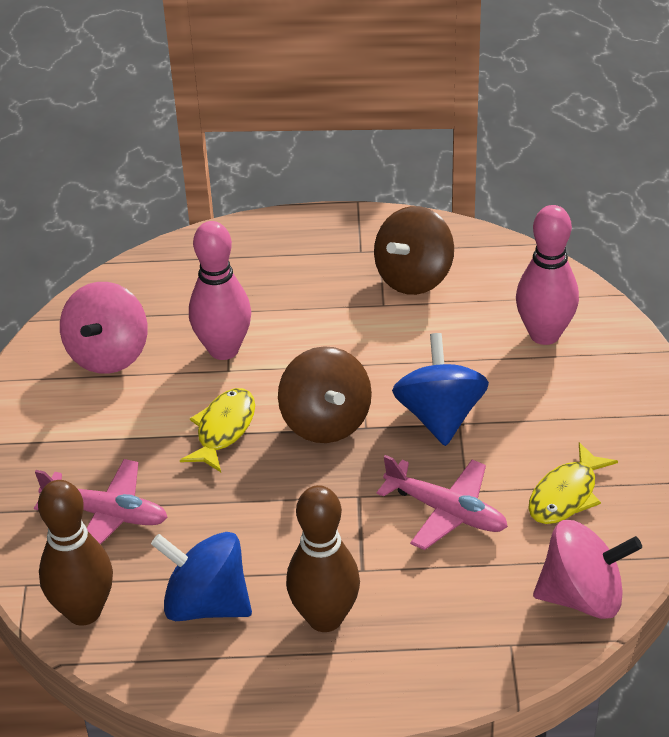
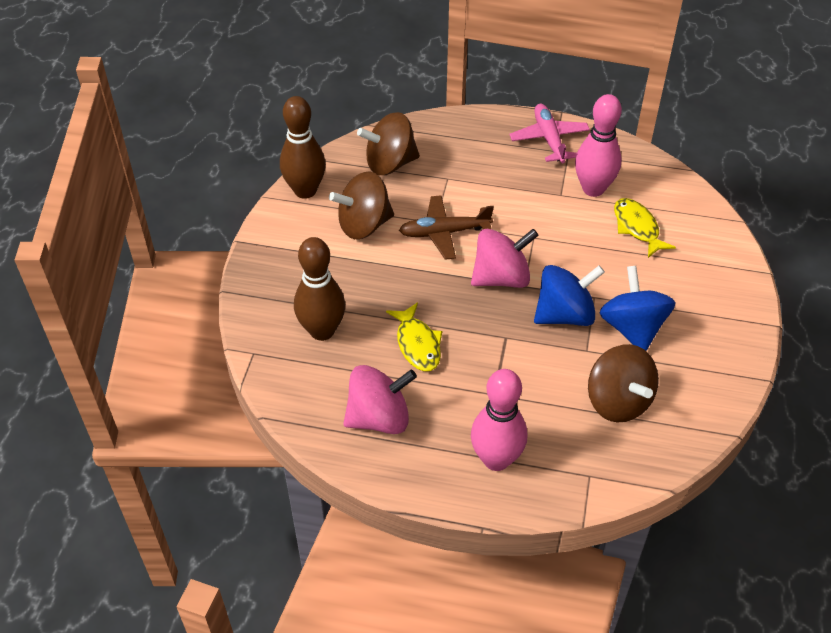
brown plane: 0 -> 1
brown spinning top: 2 -> 3
pink plane: 2 -> 1

